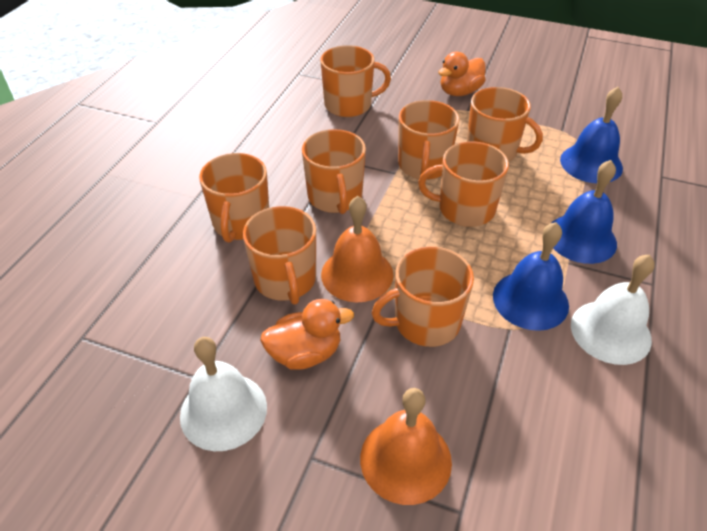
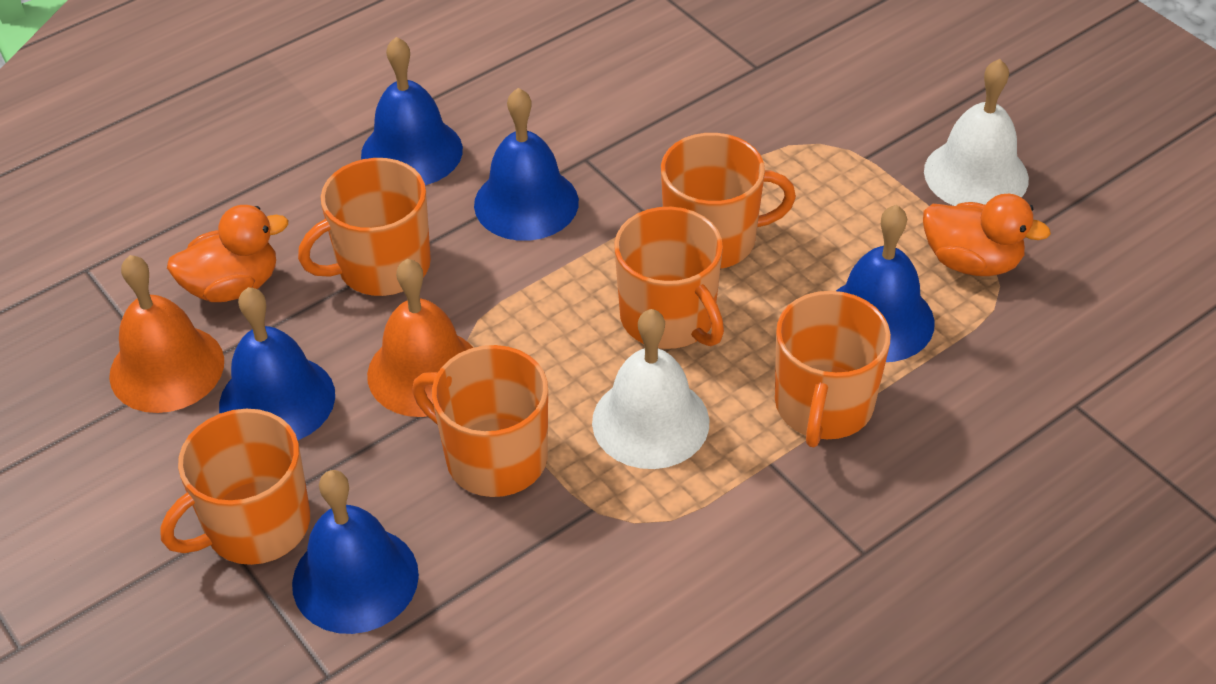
blue bell: 3 -> 5
orange mug: 8 -> 6

